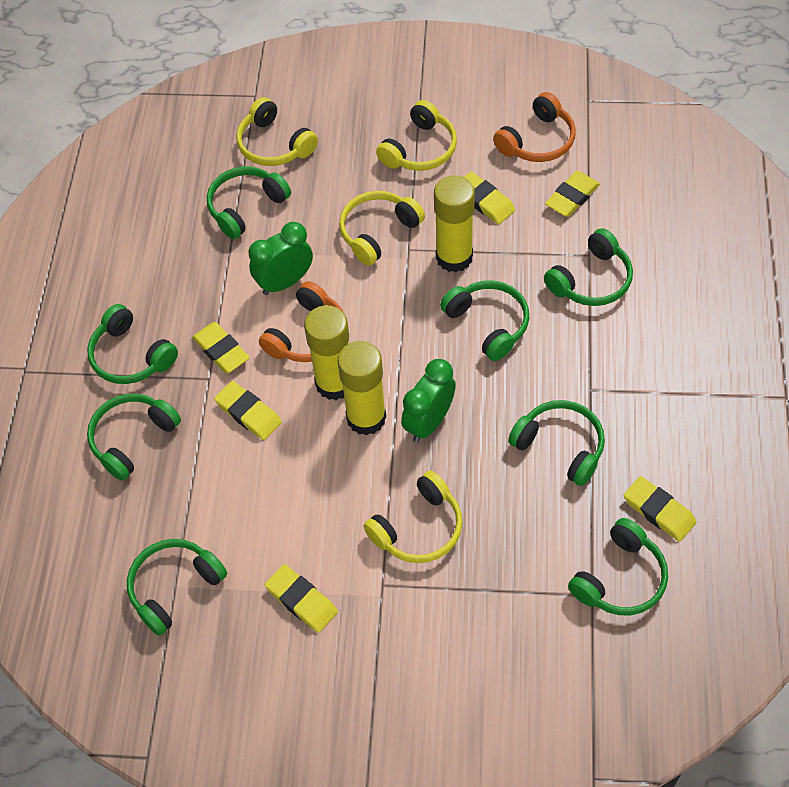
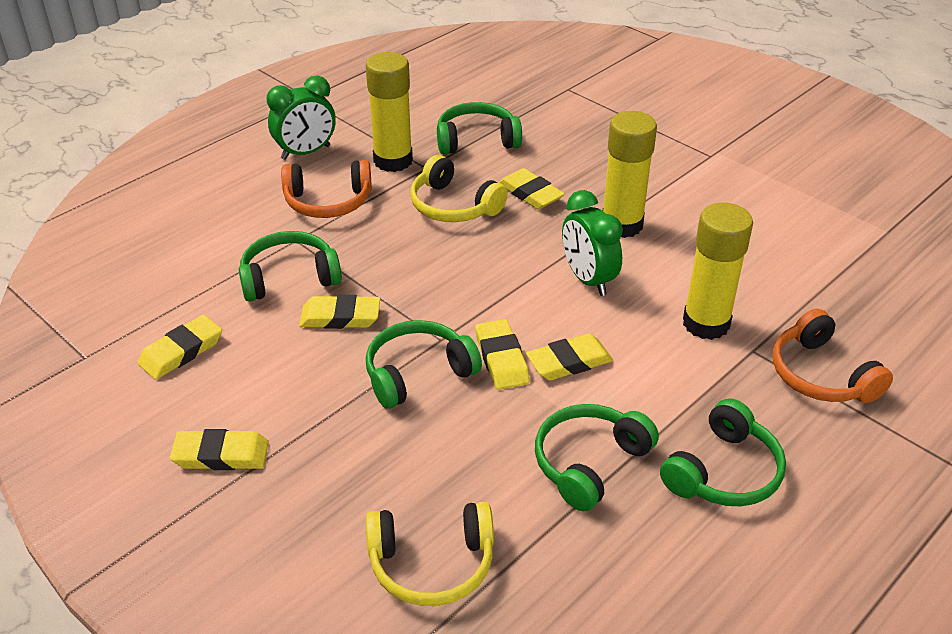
green headphones: 8 -> 5
yellow headphones: 4 -> 2

